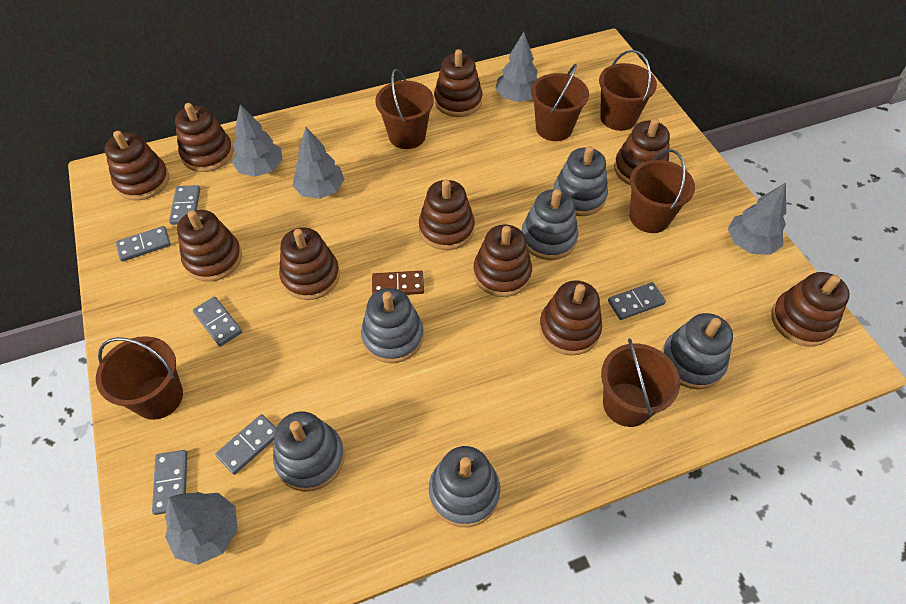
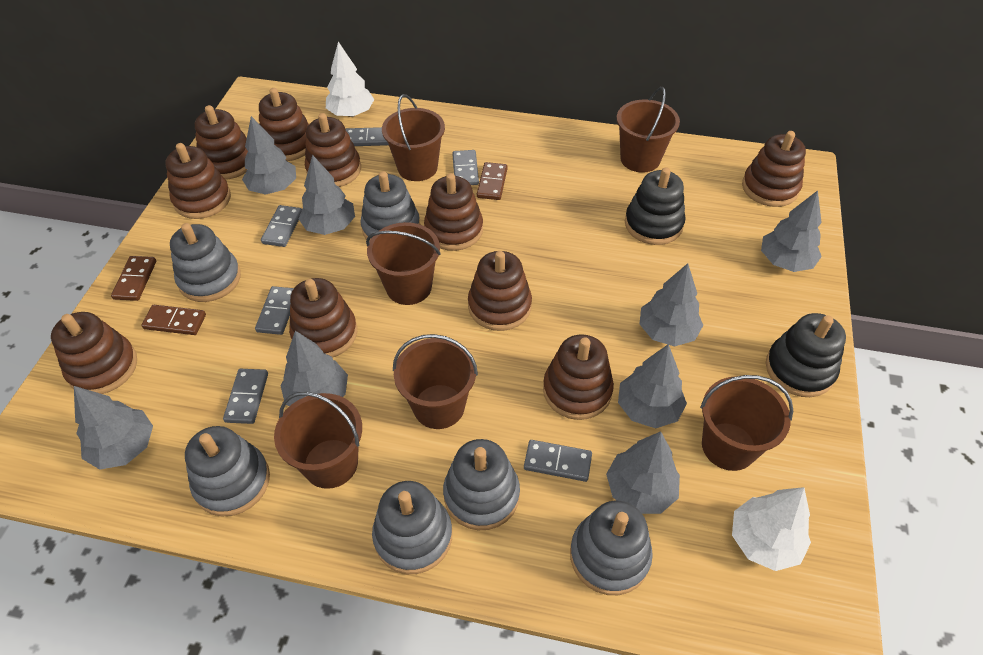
black stacking toy: 0 -> 2
brown domino: 1 -> 3
grey tree: 5 -> 8
white tree: 0 -> 2

